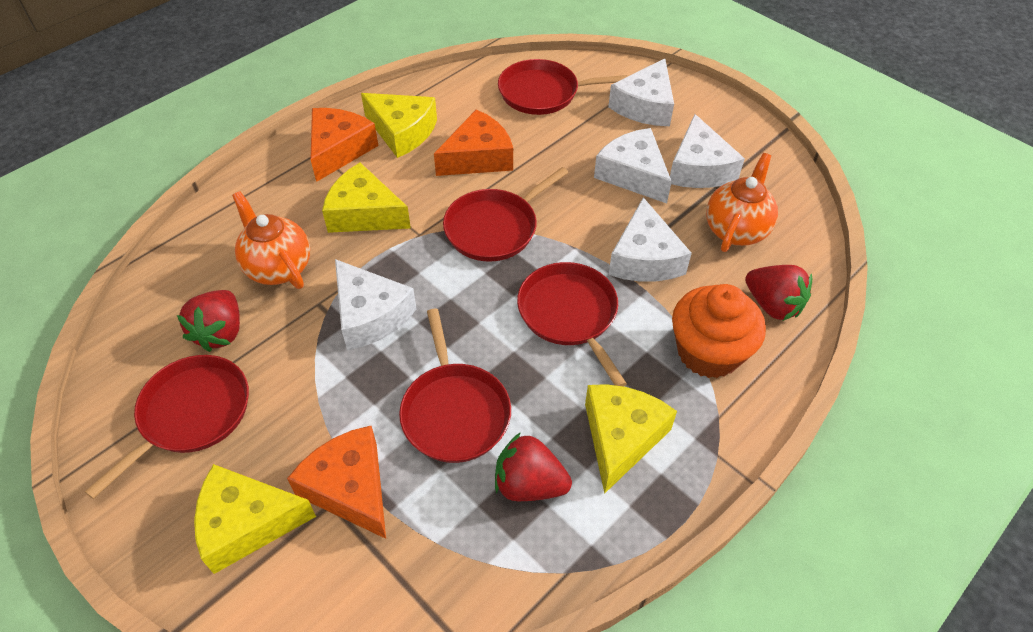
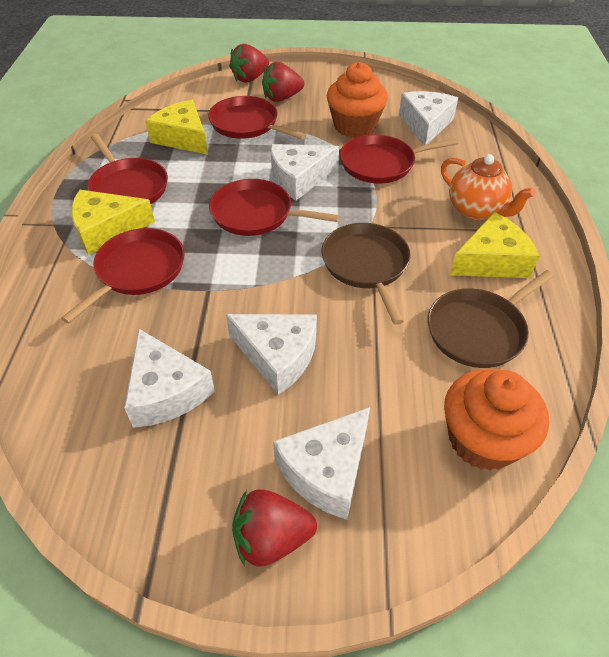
brown pan: 0 -> 2
orange cheese: 3 -> 0
orange cupcake: 1 -> 2
orange teapot: 2 -> 1
yellow cheese: 4 -> 3

